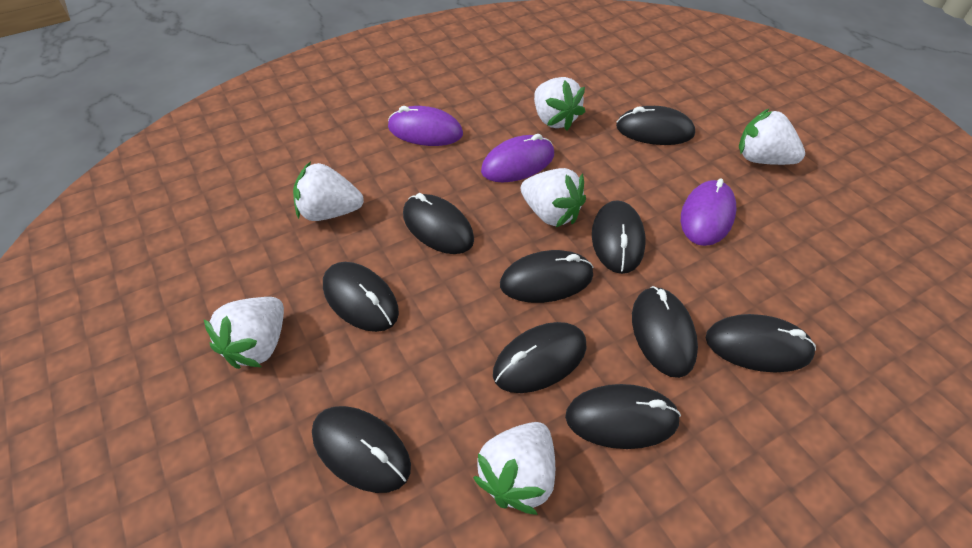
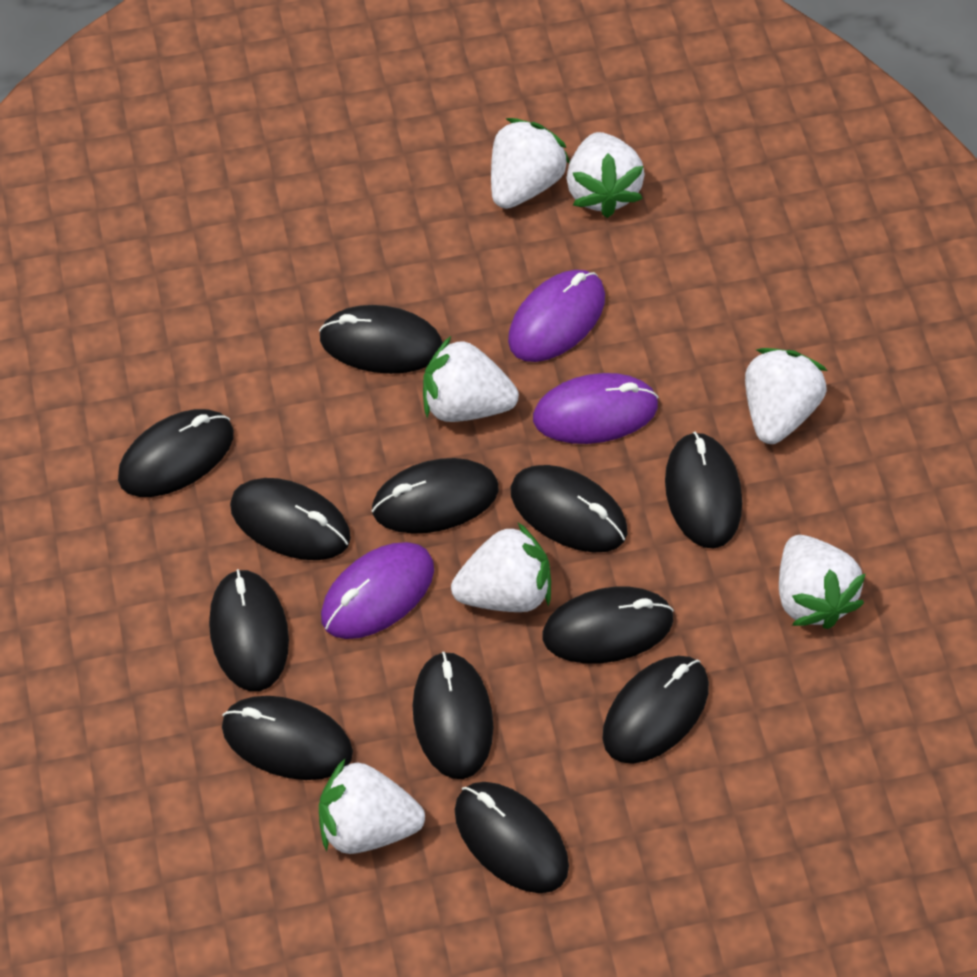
black mouse: 10 -> 12
white strawberry: 6 -> 7

